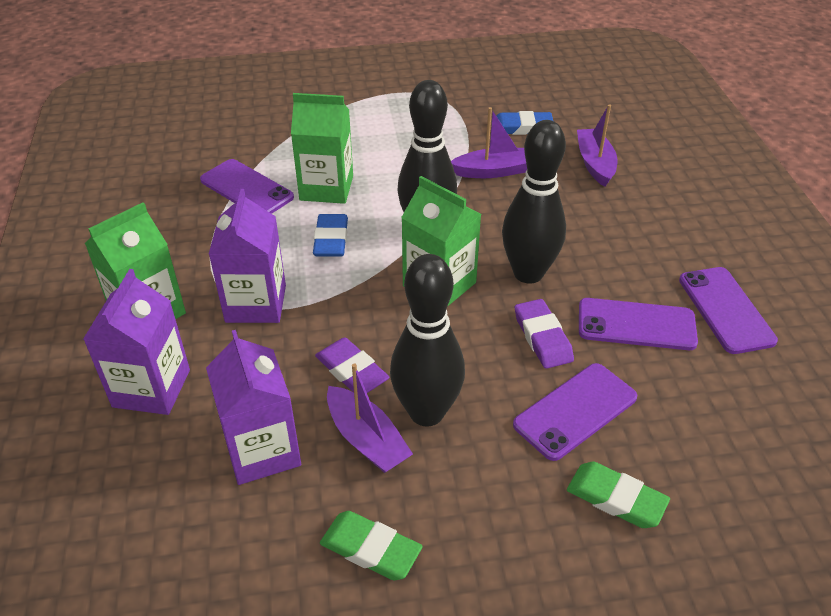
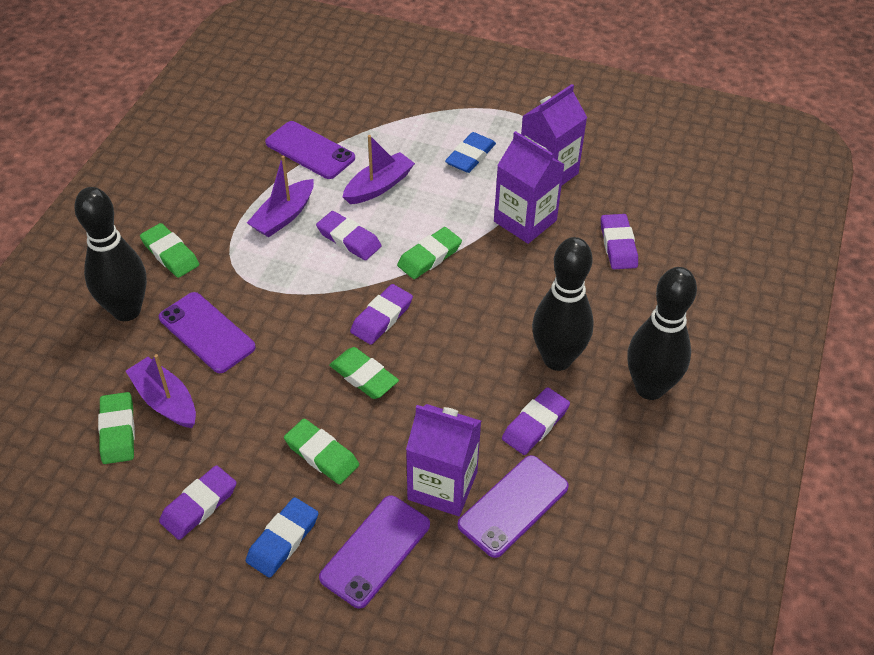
green carton: 3 -> 0
green eraser: 2 -> 5
purple eraser: 2 -> 5

